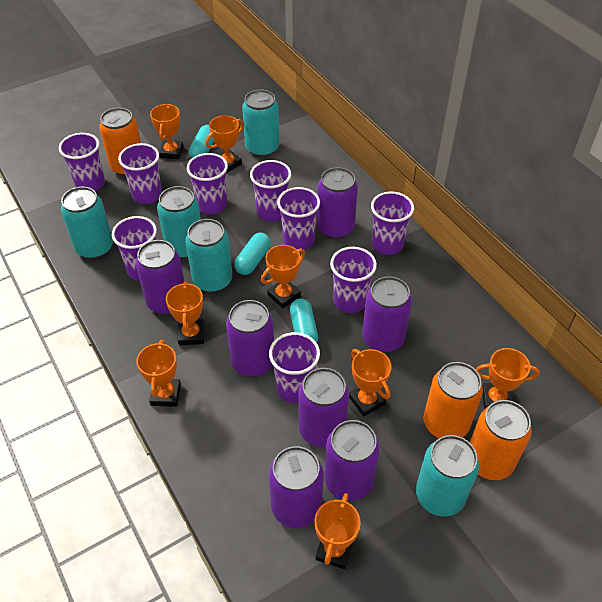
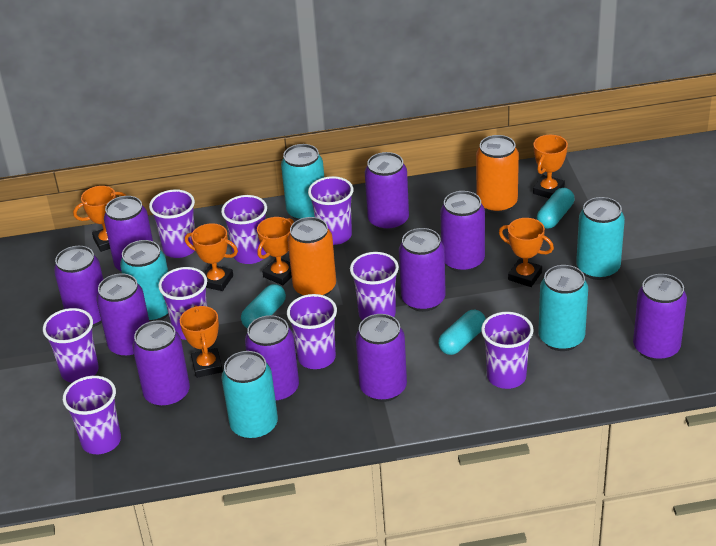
orange can: 3 -> 2
orange trophy: 8 -> 6
purple can: 7 -> 10

